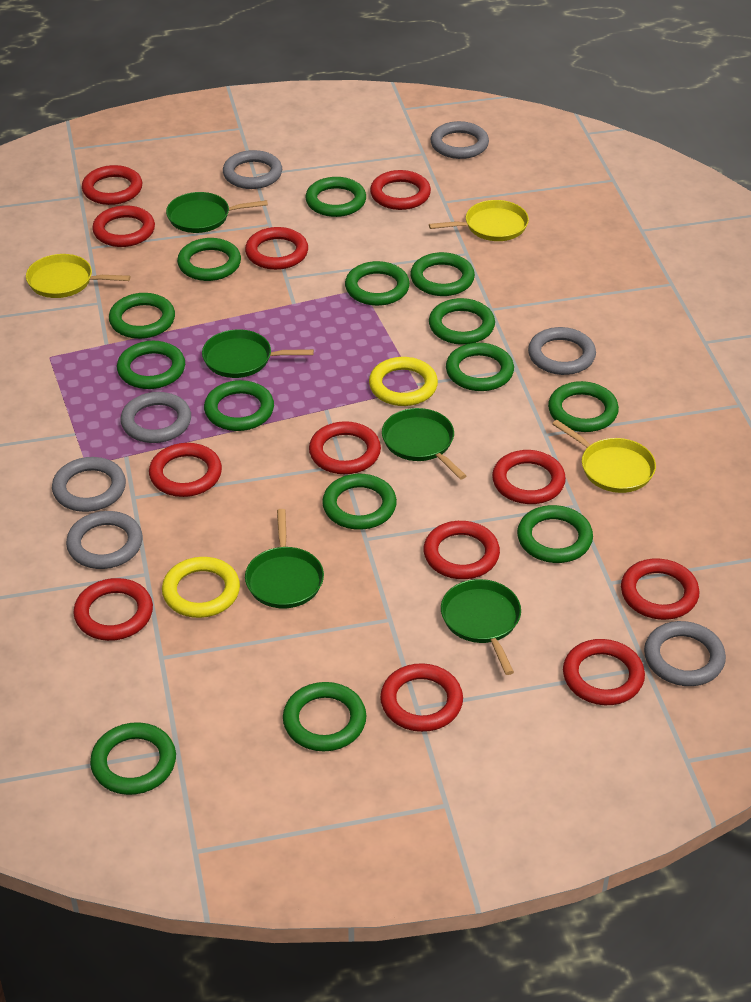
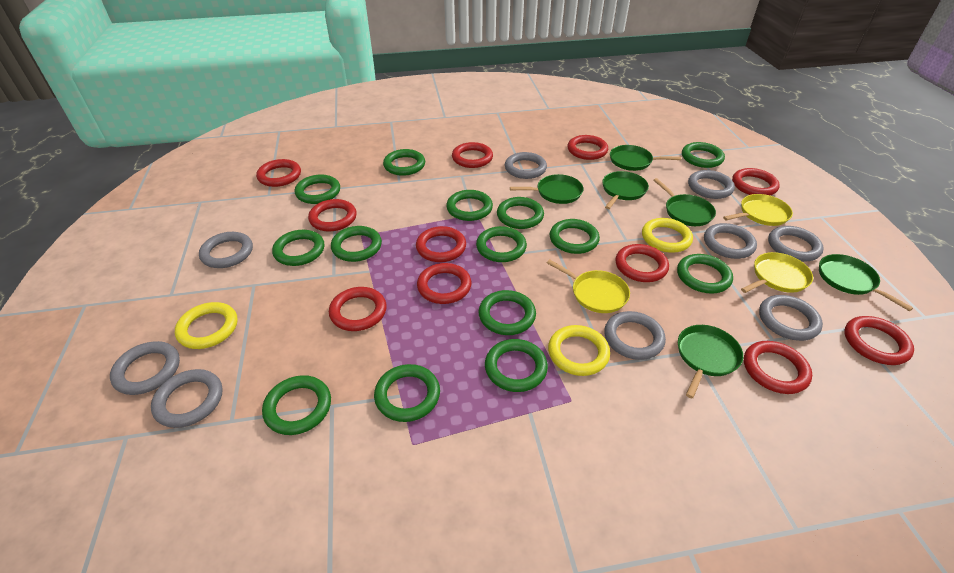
green pan: 5 -> 6
grey ring: 7 -> 9
red ring: 12 -> 11
yellow ring: 2 -> 3

